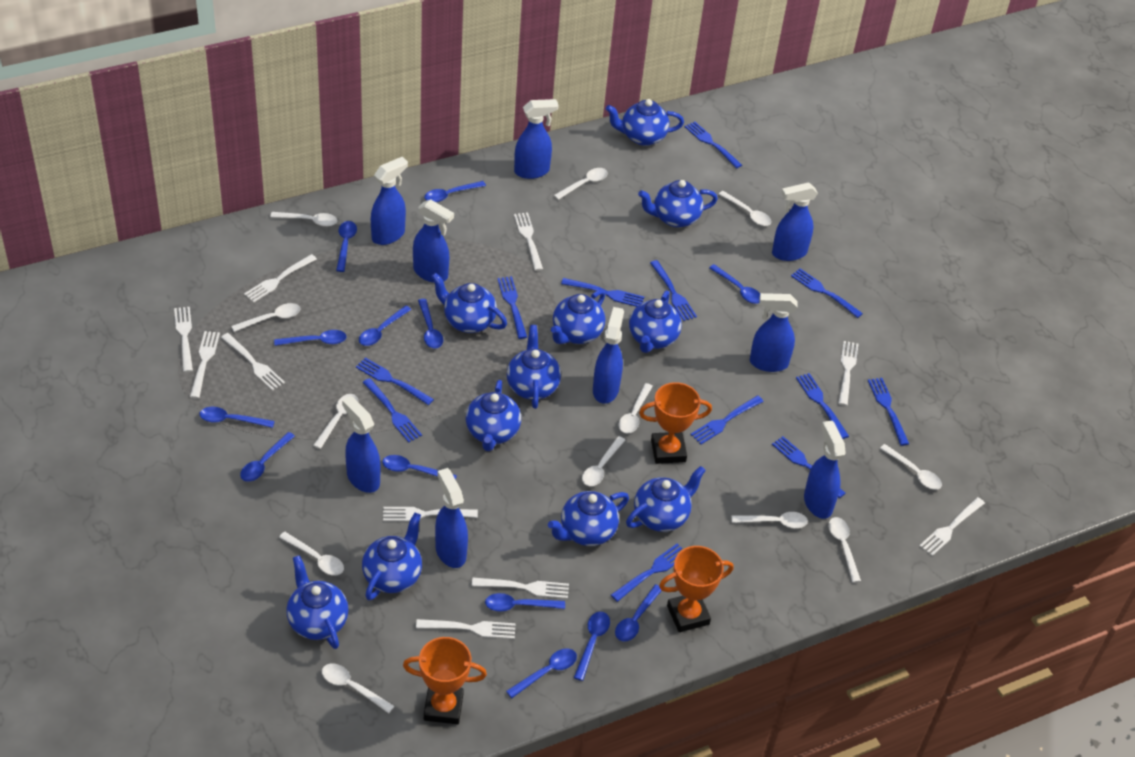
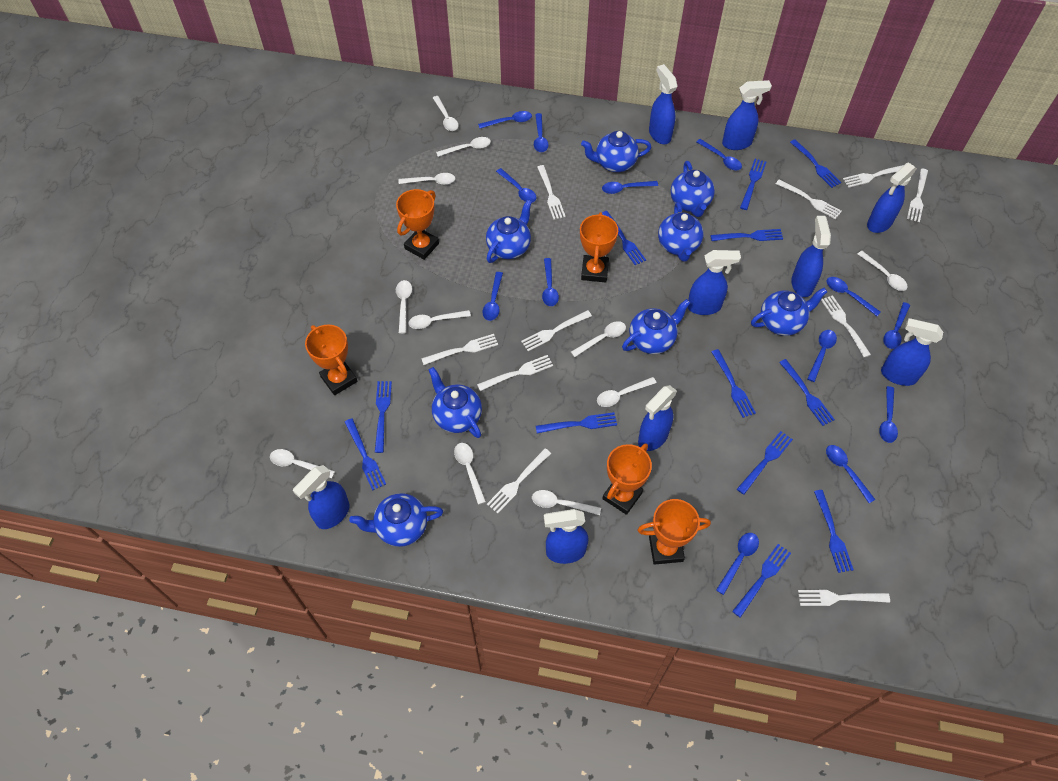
blue teapot: 11 -> 8
orange trophy: 3 -> 5
white spoon: 12 -> 11

